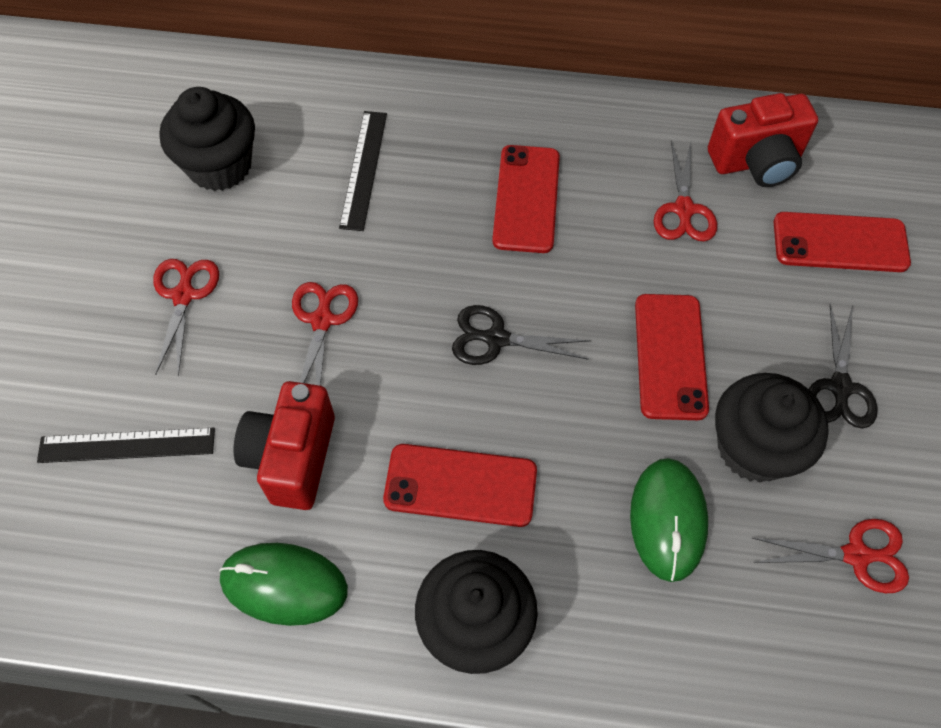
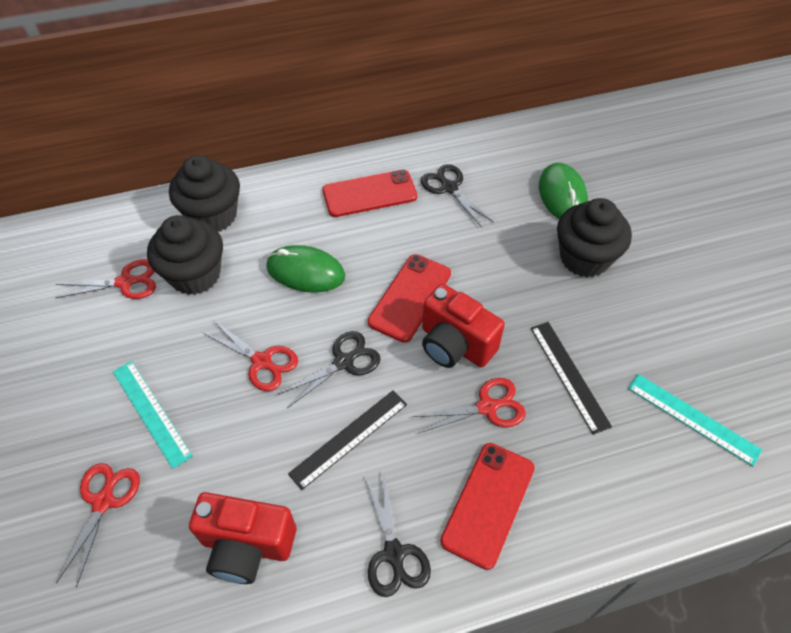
black scissors: 2 -> 3
red phone: 4 -> 3
turquoise ruler: 0 -> 2

